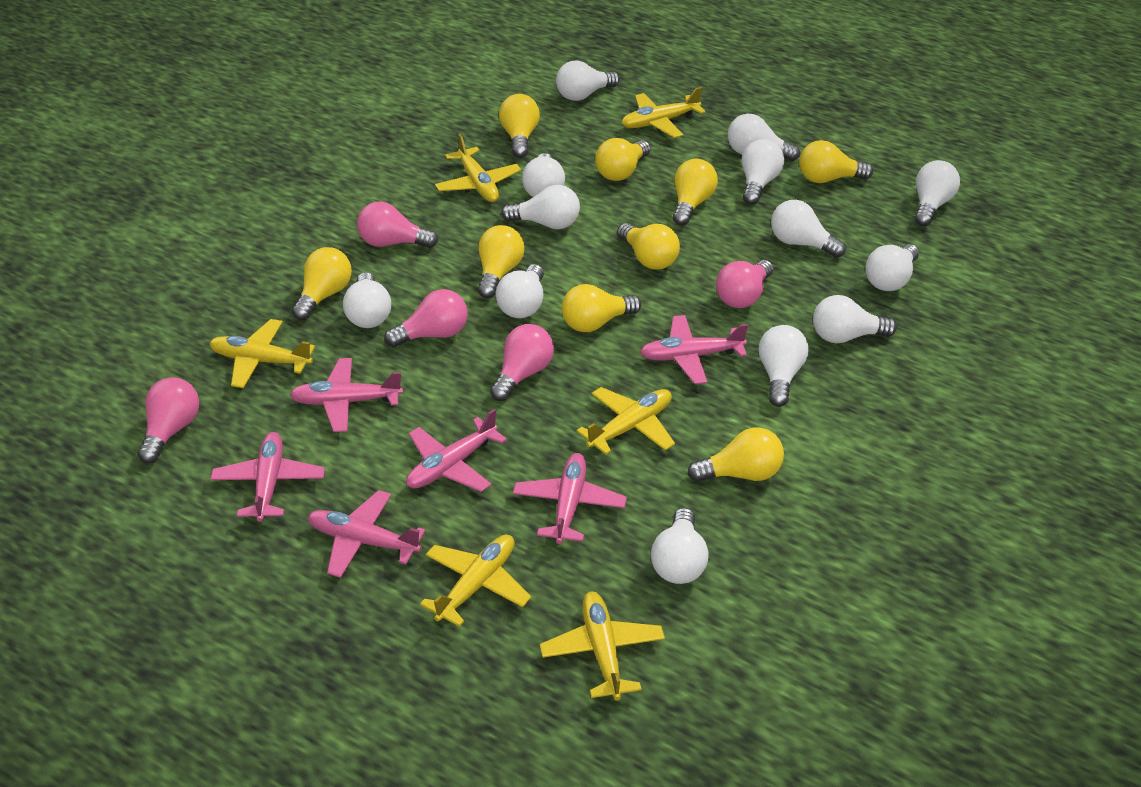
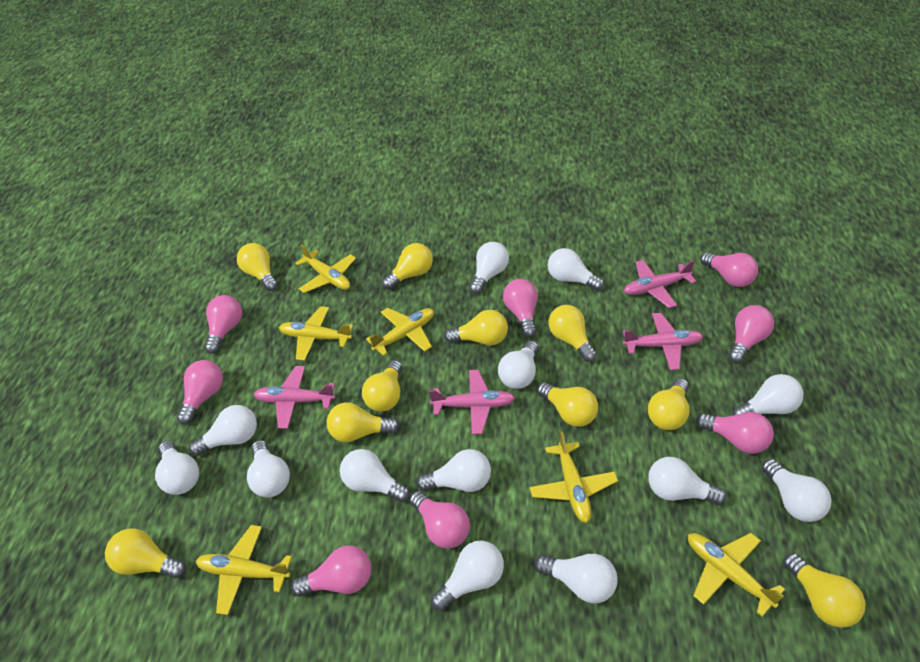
pink light bulb: 5 -> 8
pink plane: 6 -> 4
yellow light bulb: 9 -> 10

